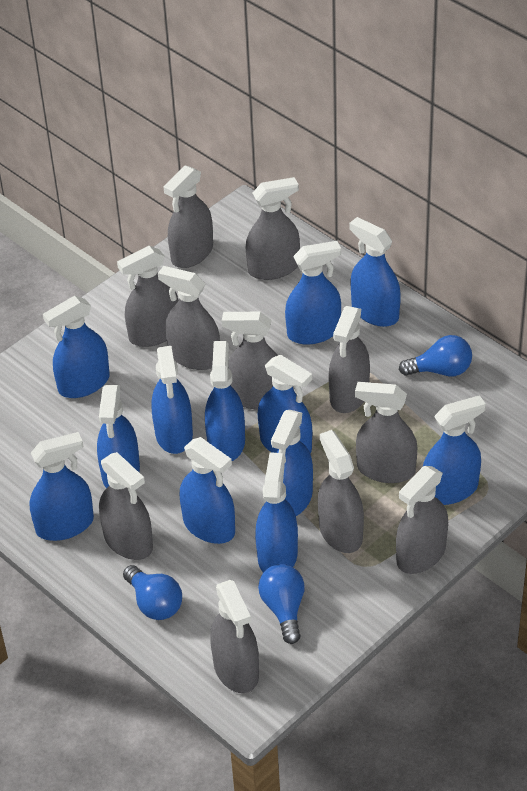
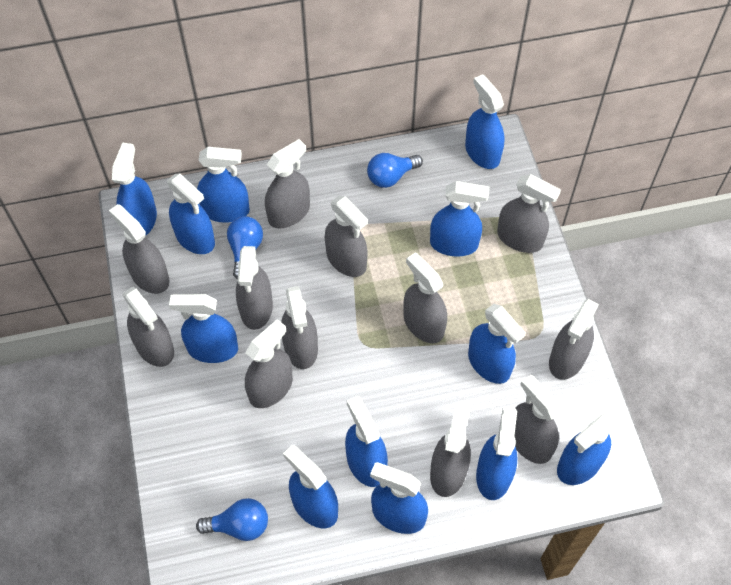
grey spray bottle: 11 -> 12

